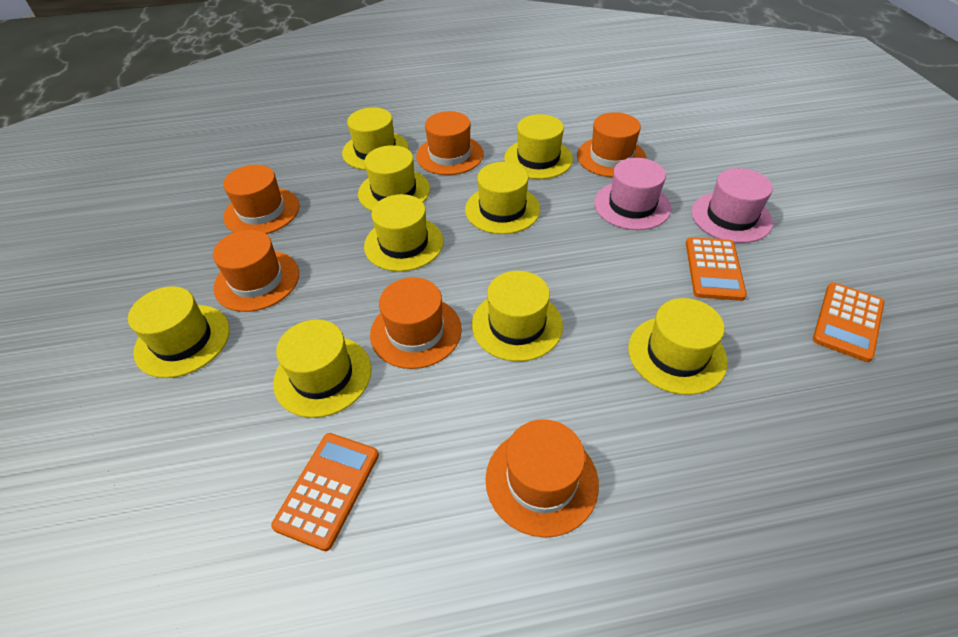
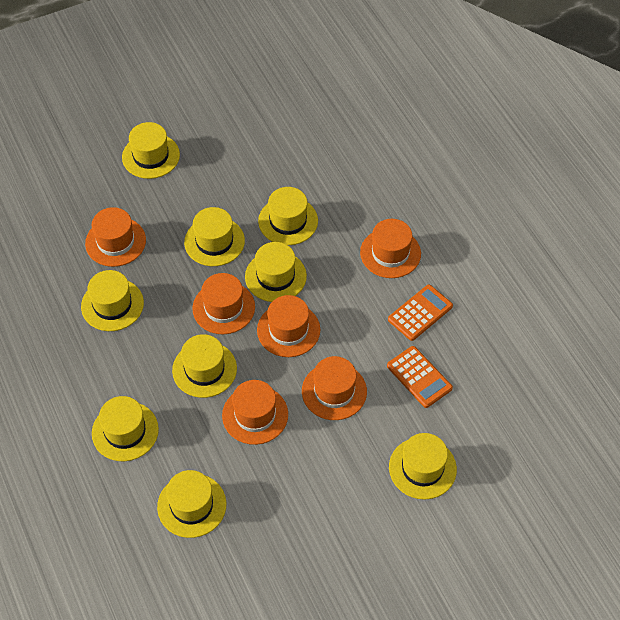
orange calculator: 3 -> 2
pink hat: 2 -> 0

